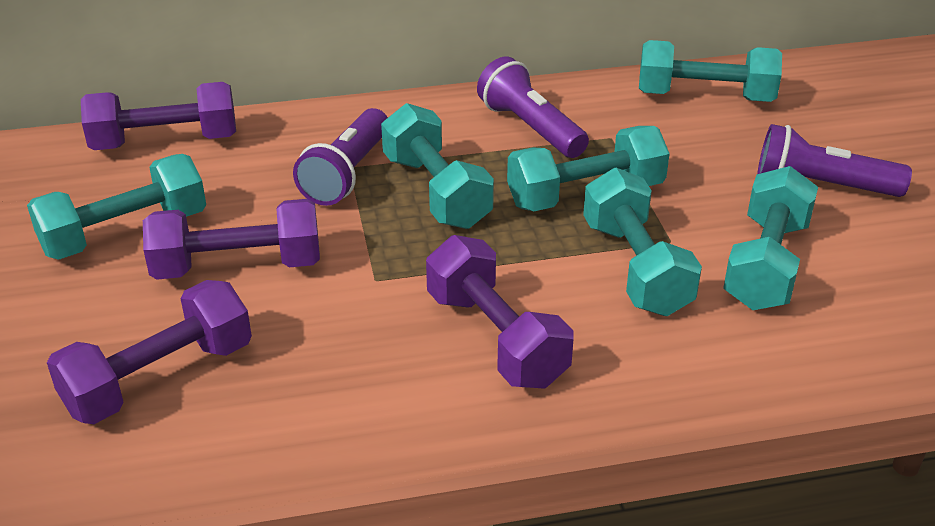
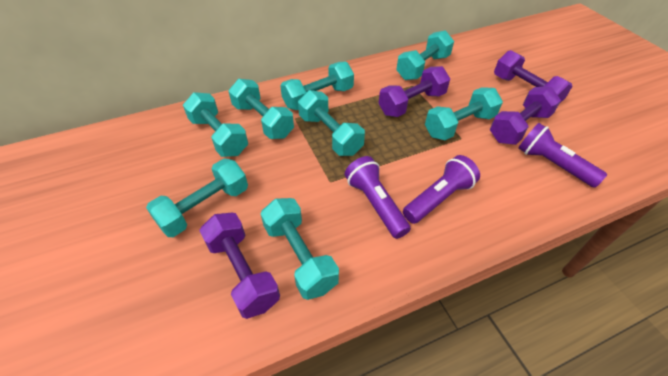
turquoise dumbbell: 6 -> 8

